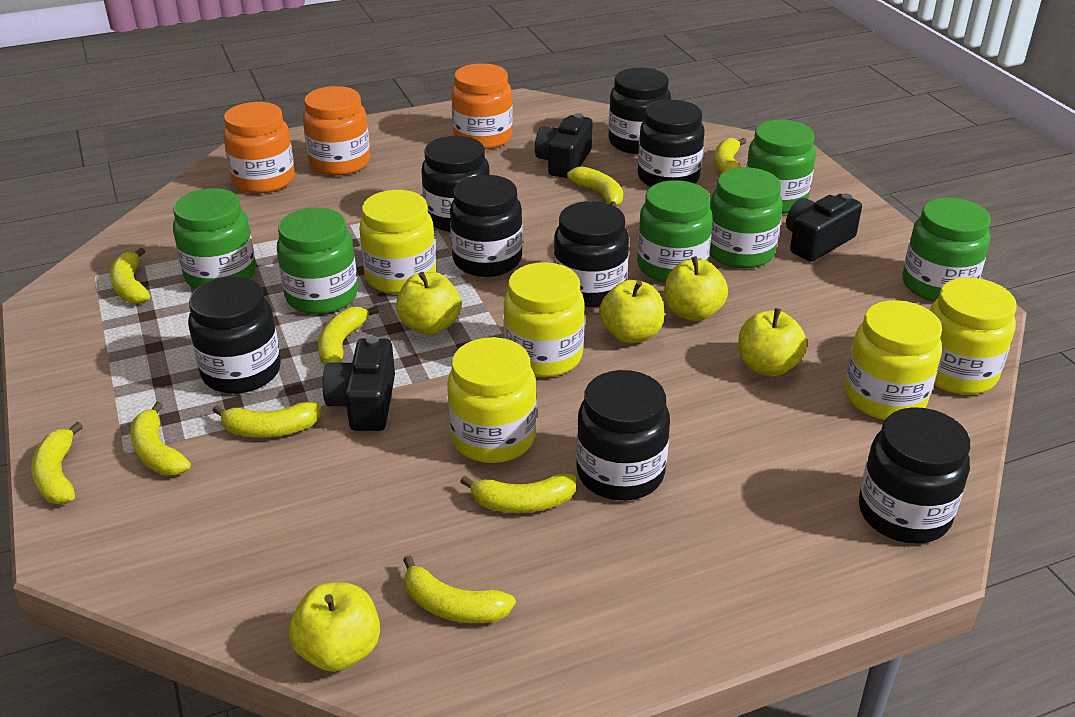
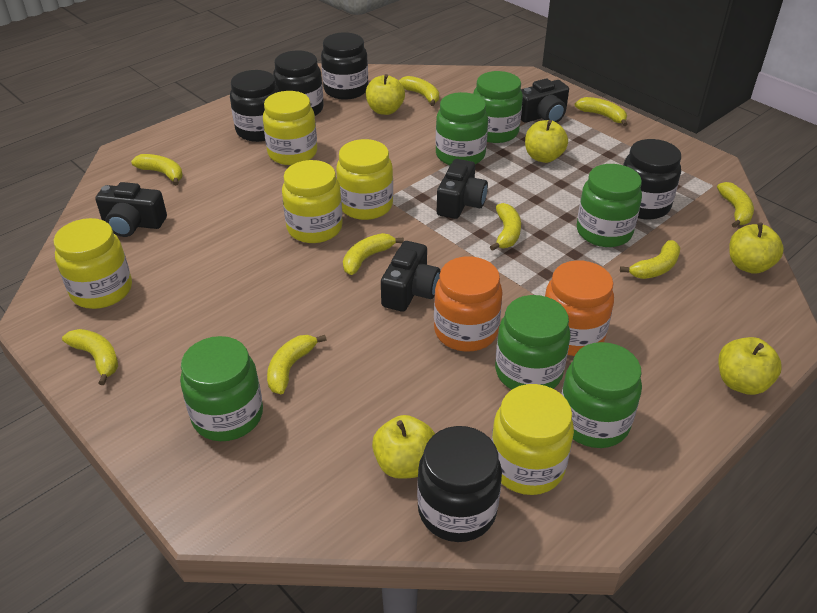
black camera: 3 -> 4
black jar: 8 -> 5
orange jar: 3 -> 2

